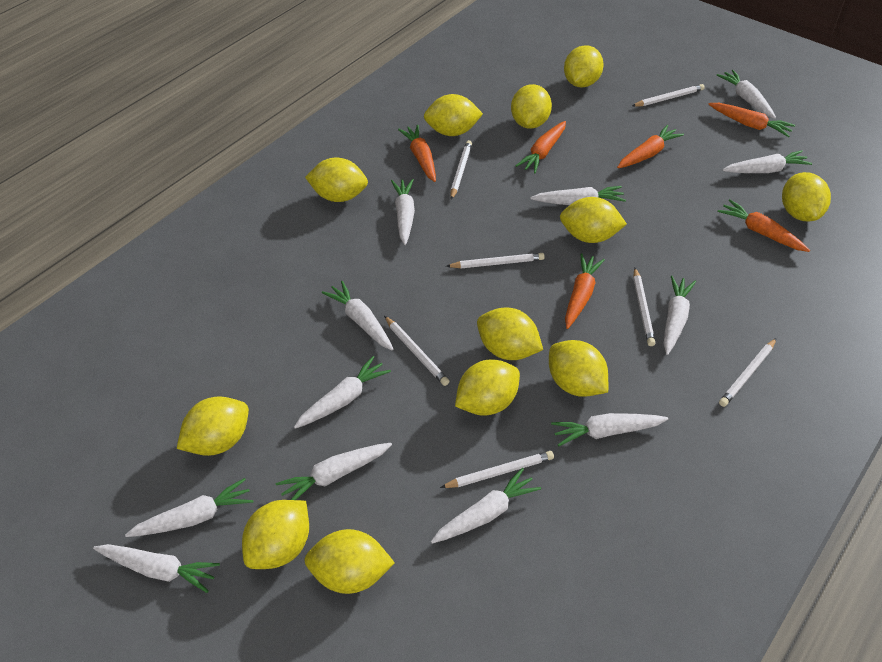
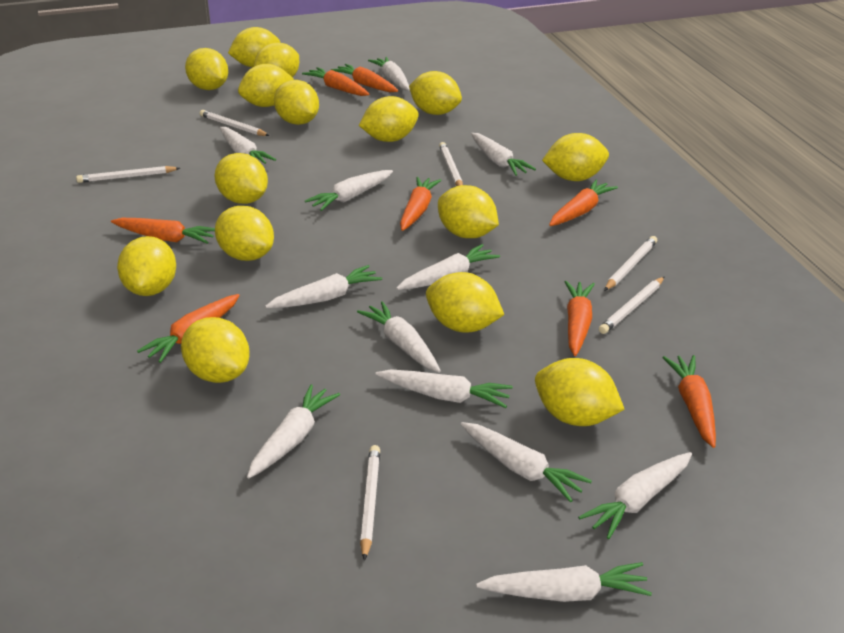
orange carrot: 6 -> 8
white pencil: 7 -> 6
yellow lemon: 12 -> 15

